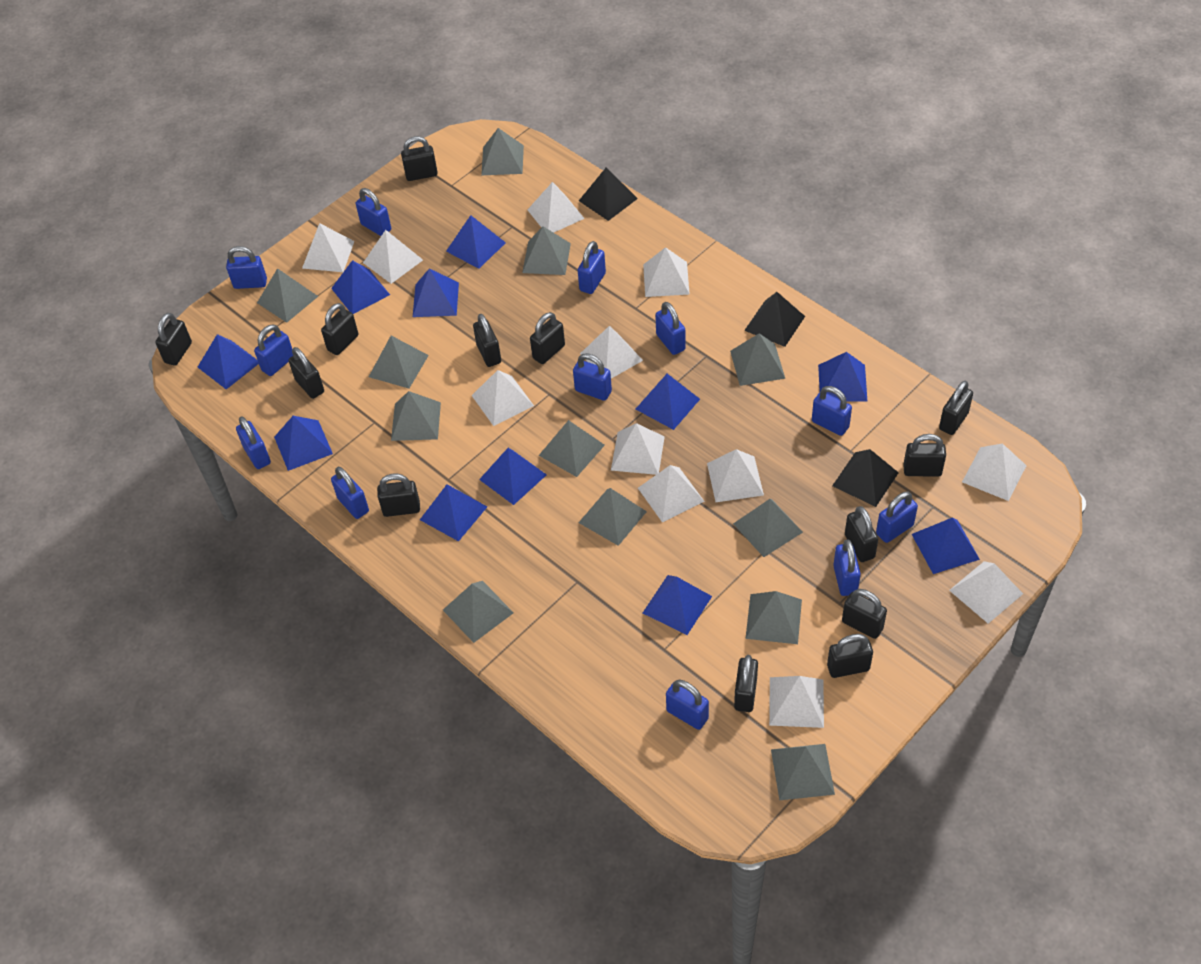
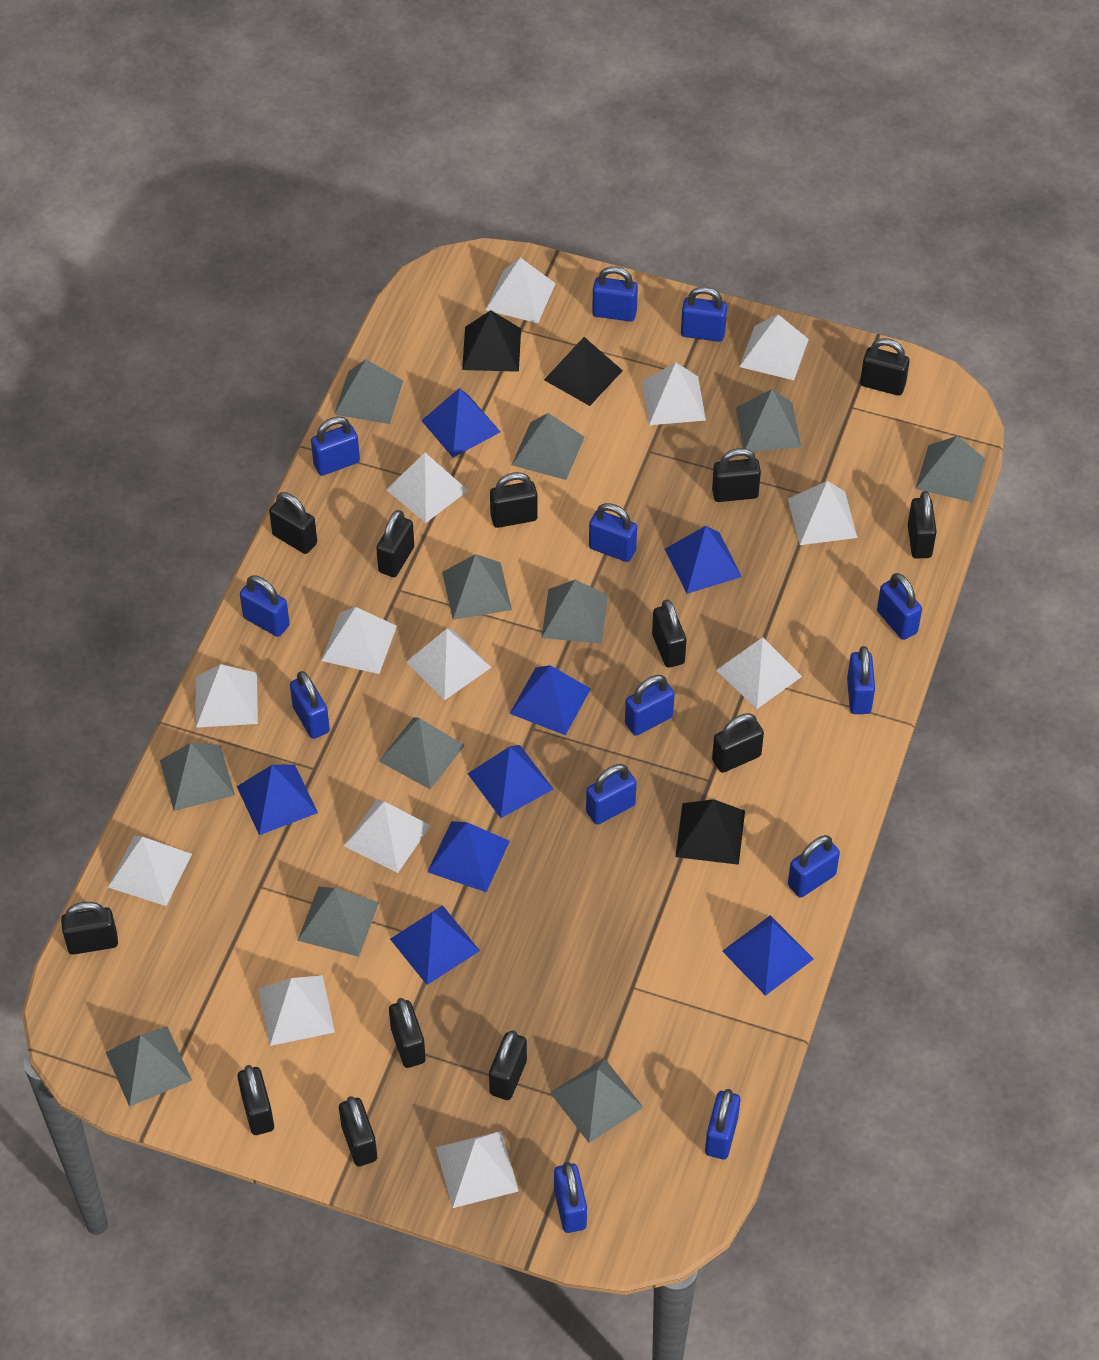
blue padlock: 12 -> 13
blue pyramid: 11 -> 8
grey pyramid: 12 -> 11
white pyramid: 12 -> 13

